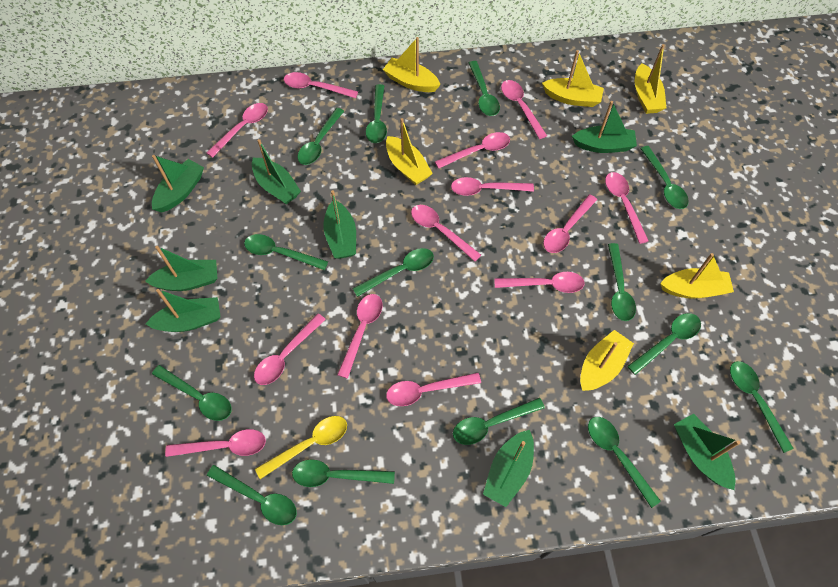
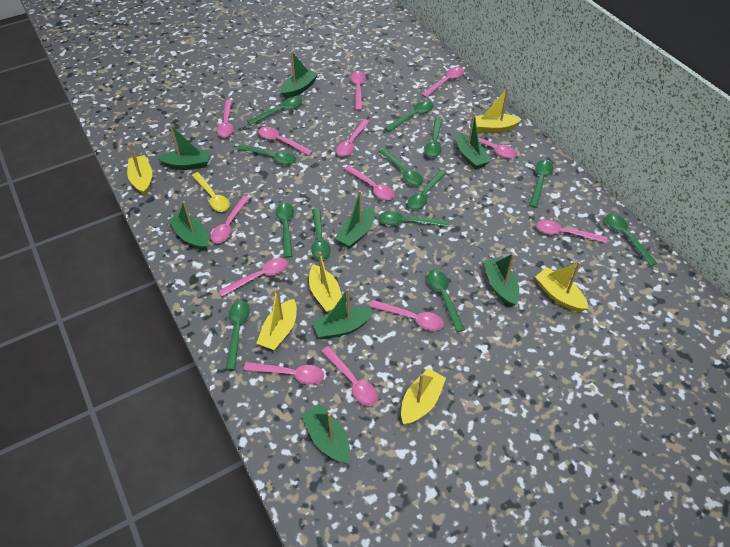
green spoon: 14 -> 13

